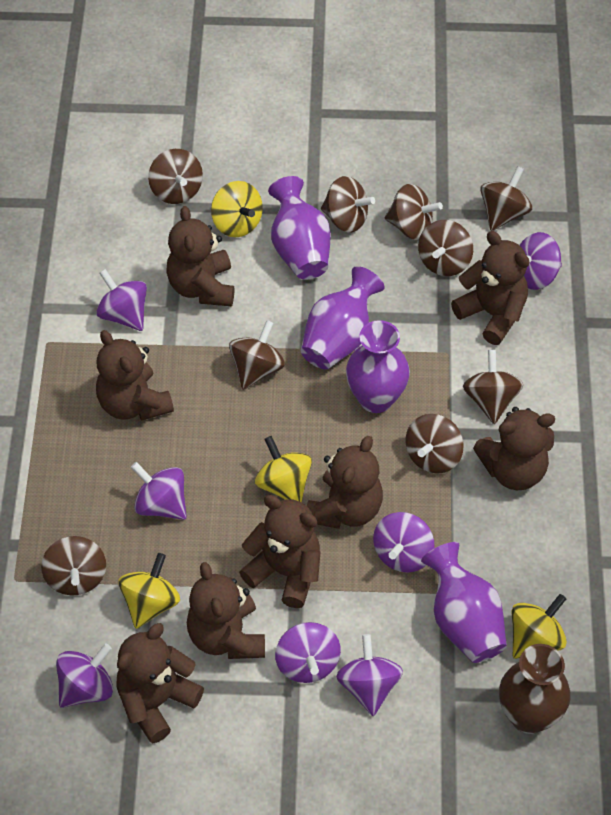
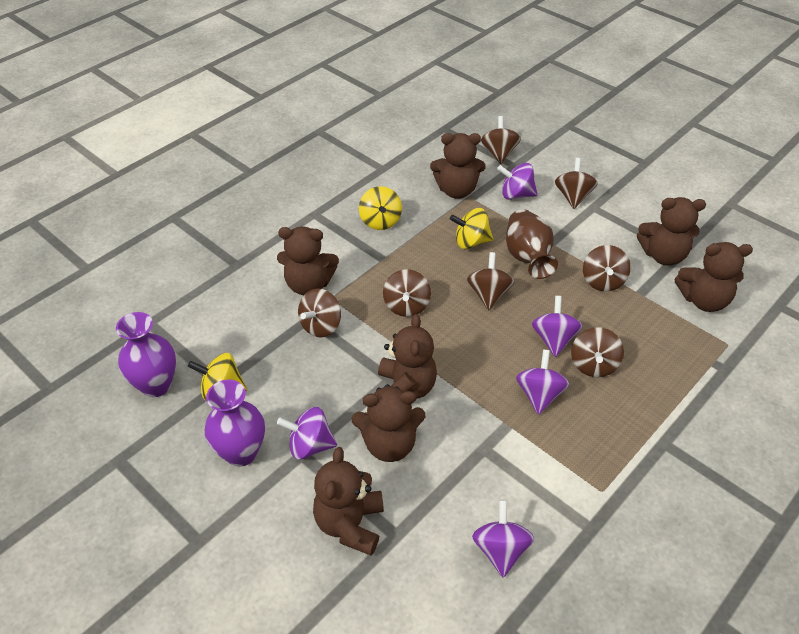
brown spinning top: 9 -> 7
brown teddy bear: 8 -> 7
purple spinning top: 7 -> 5
purple vase: 4 -> 2
yellow spinning top: 4 -> 3

